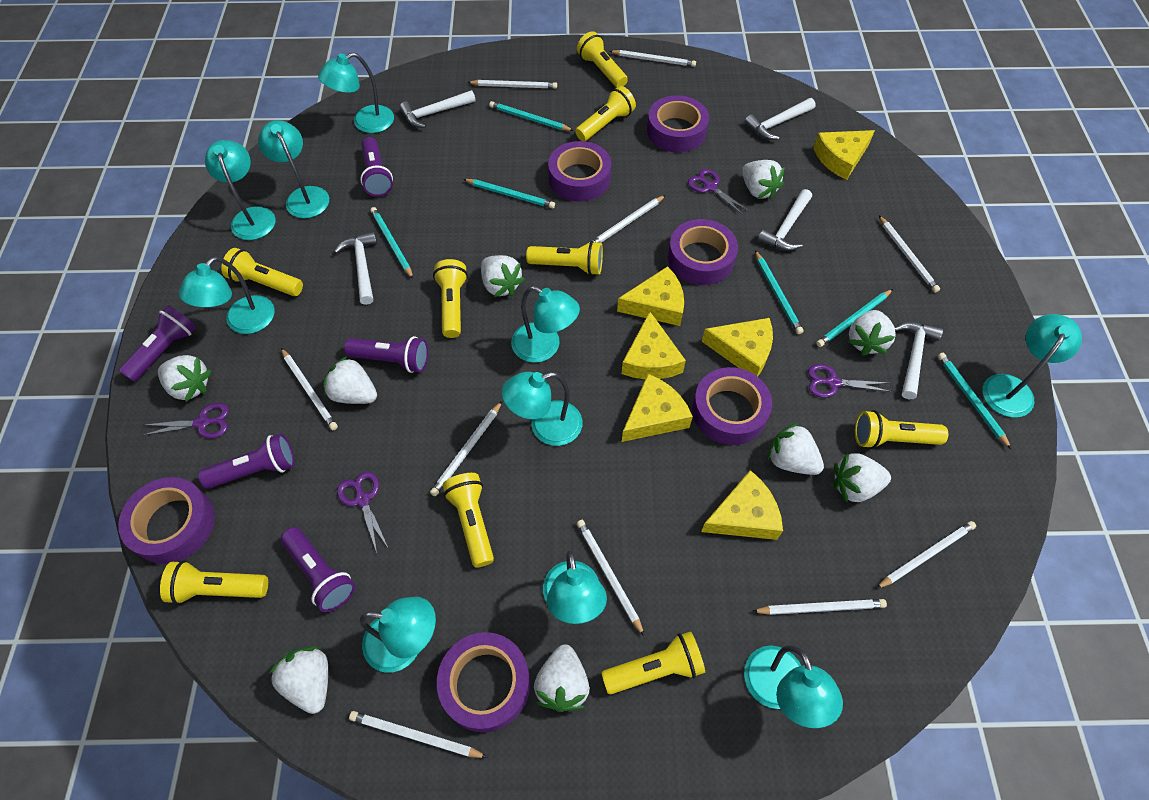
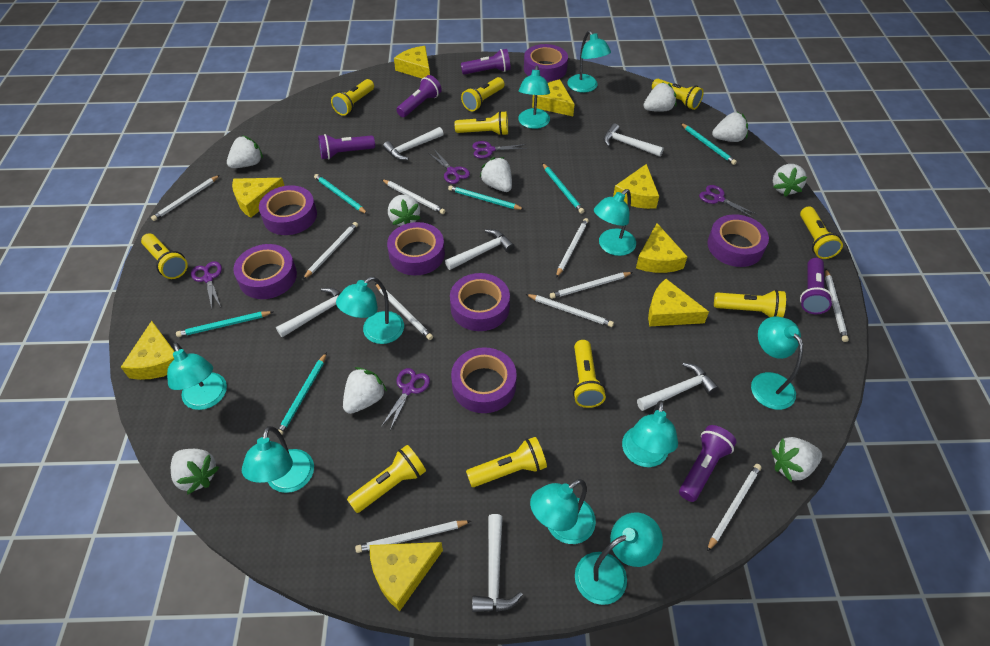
purple scissors: 4 -> 5
purple tape: 6 -> 7
white hammer: 5 -> 6
yellow cheese: 6 -> 8
yellow flashlight: 9 -> 10

